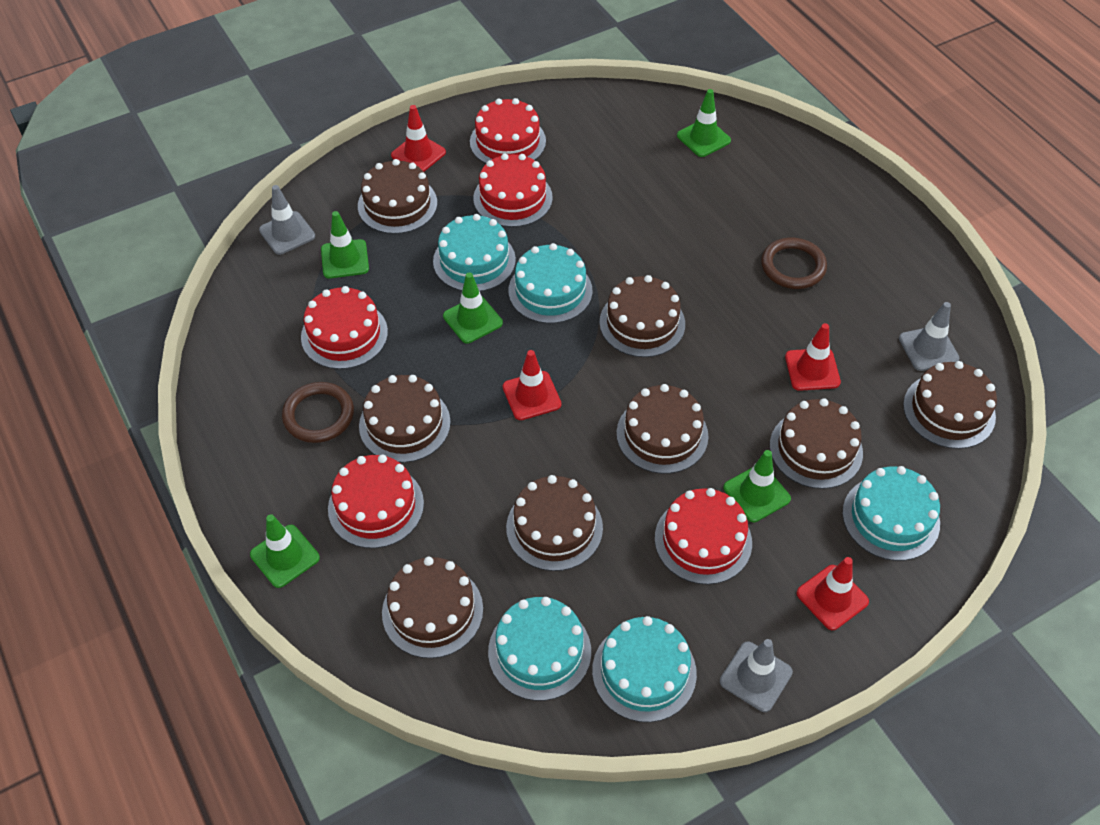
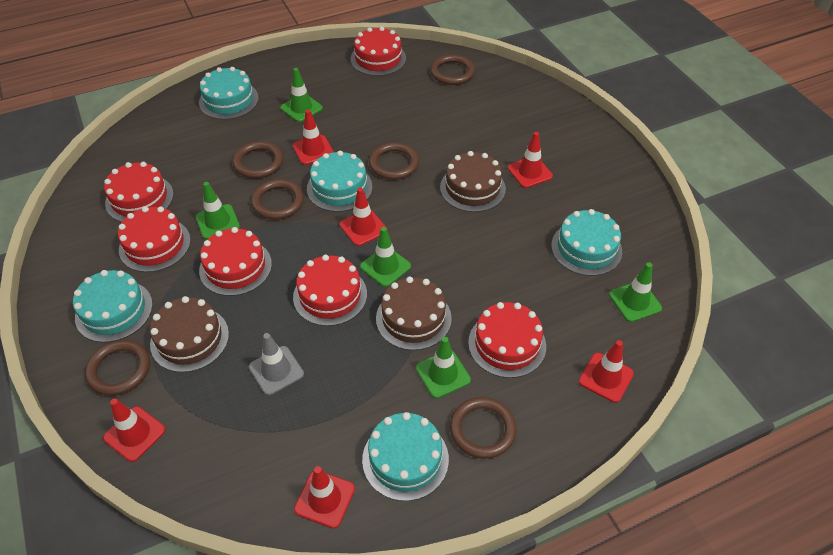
brown cake: 8 -> 3
brown ring: 2 -> 6
grey traffic cone: 3 -> 1
red cake: 5 -> 6
red traffic cone: 4 -> 6

